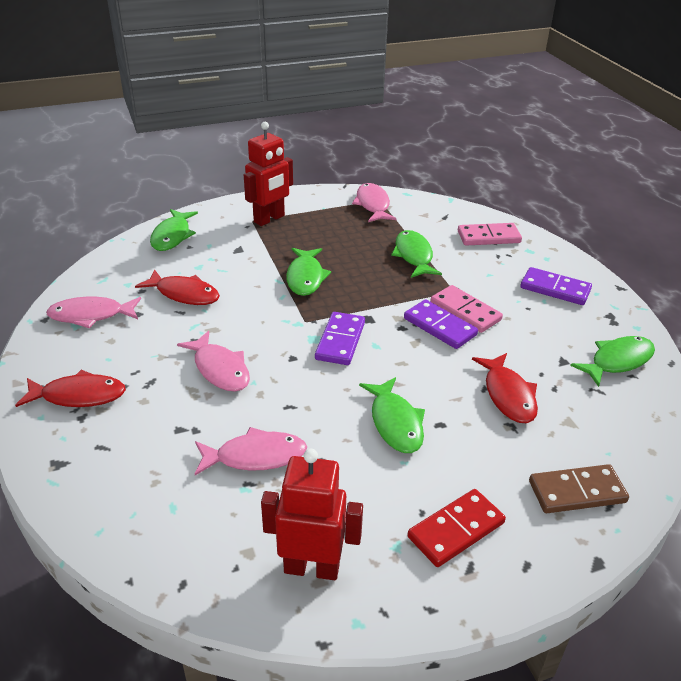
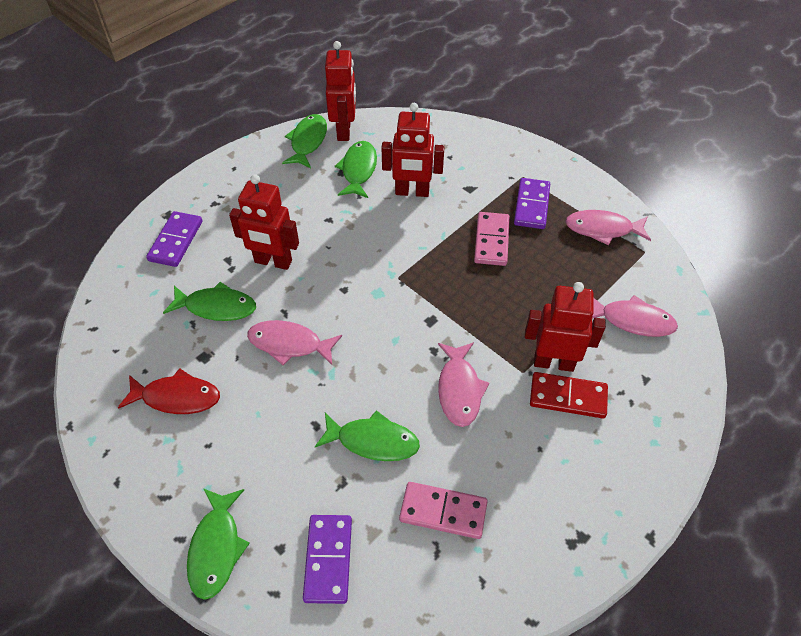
brown domino: 1 -> 0
red fish: 3 -> 1
red robot: 2 -> 4

